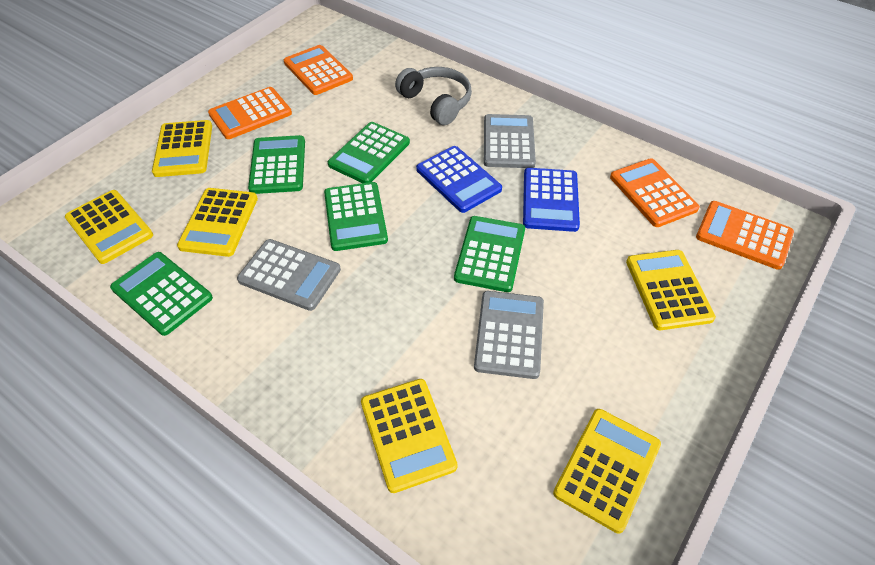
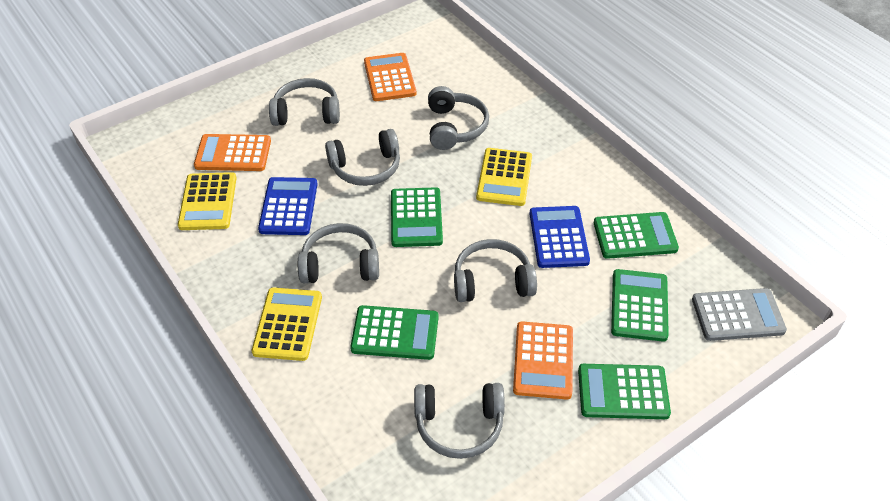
grey calculator: 3 -> 1
grey headphones: 1 -> 6
orange calculator: 4 -> 3
yellow calculator: 6 -> 3

